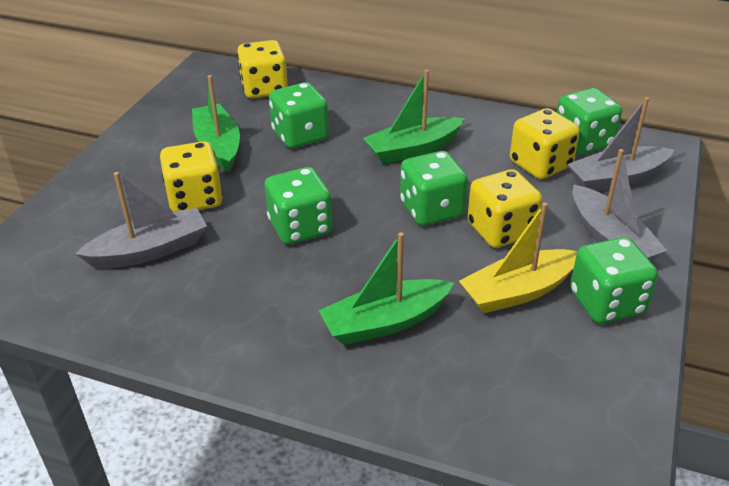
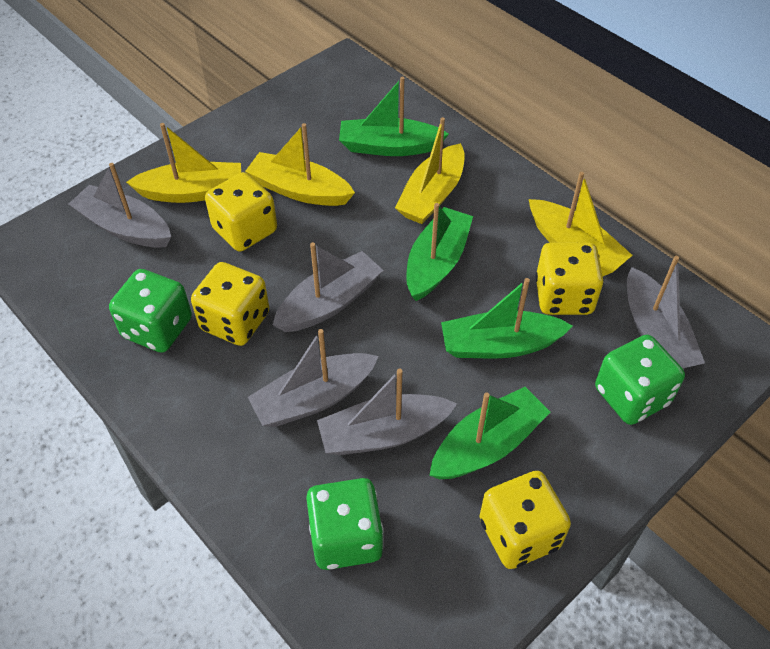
green boat: 3 -> 4
green dice: 5 -> 3
grey boat: 3 -> 5
yellow boat: 1 -> 4

